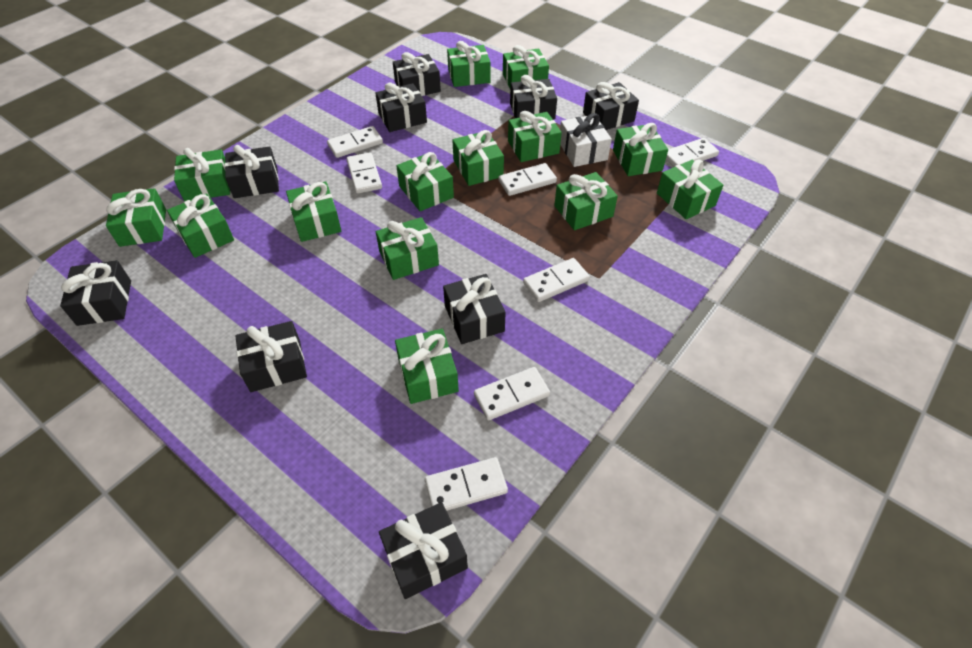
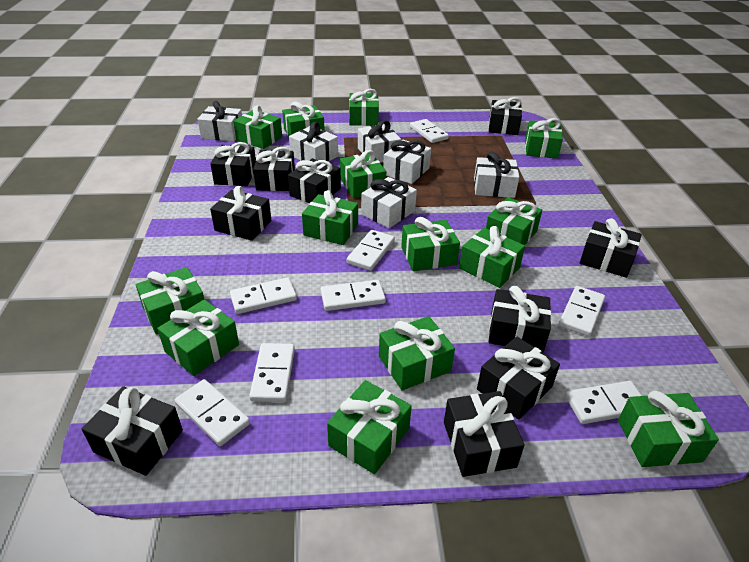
black gift: 9 -> 10
white domino: 7 -> 8
white gift: 1 -> 6

